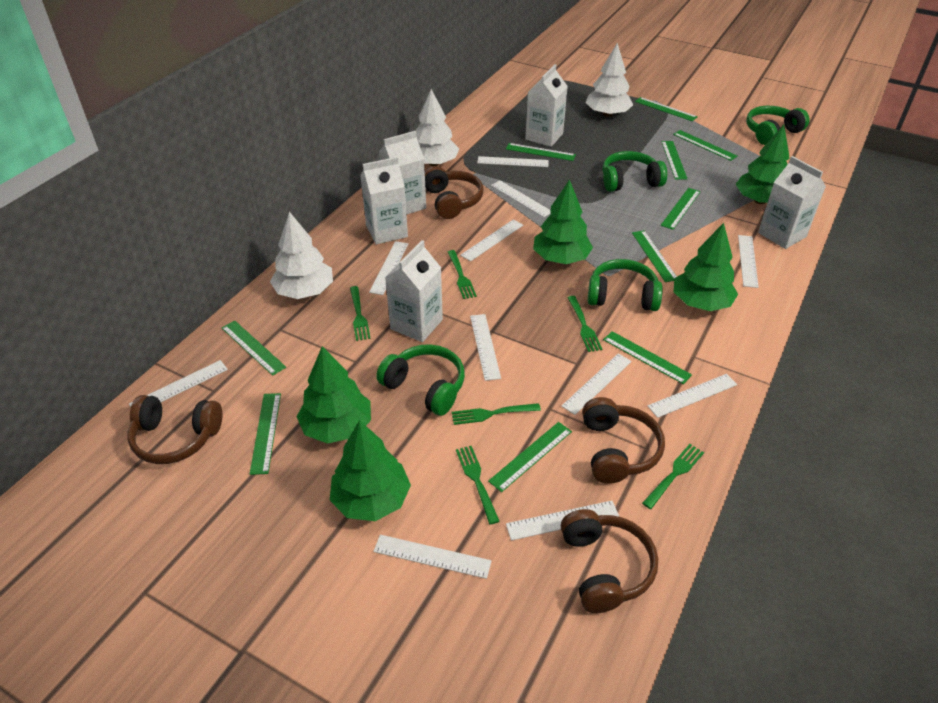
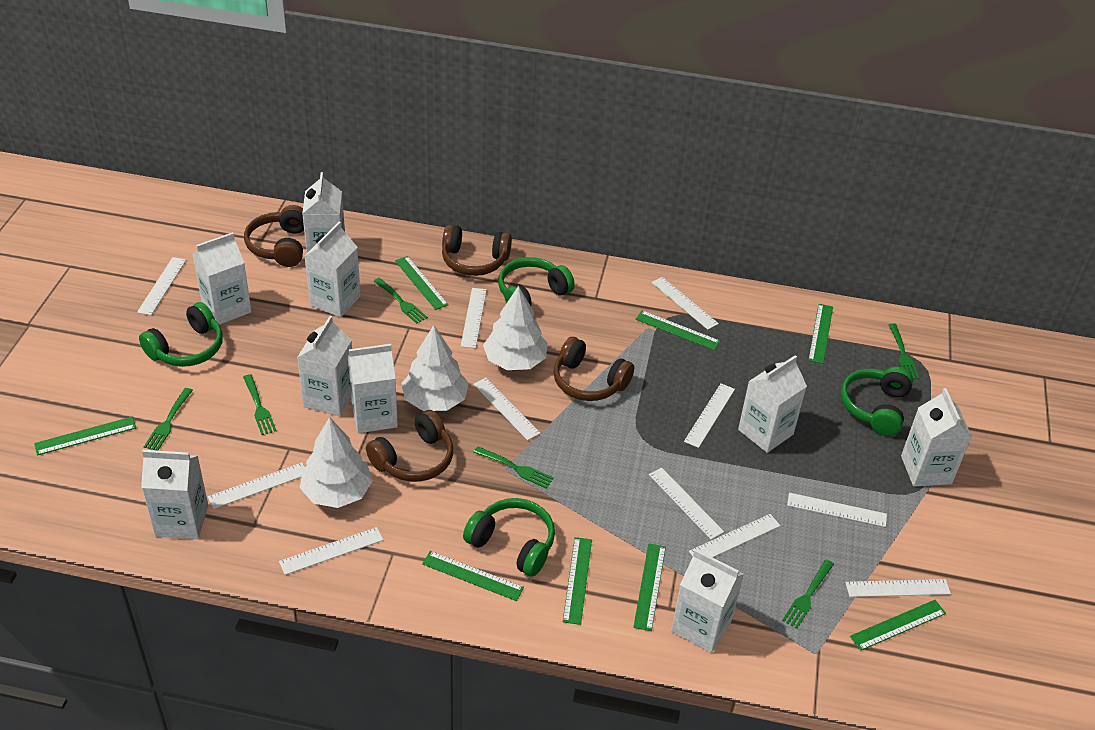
green ruler: 10 -> 8
green tree: 5 -> 0
white carton: 5 -> 9

